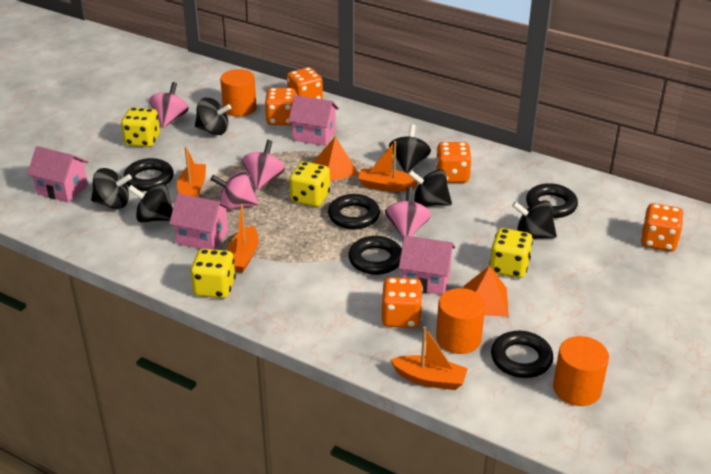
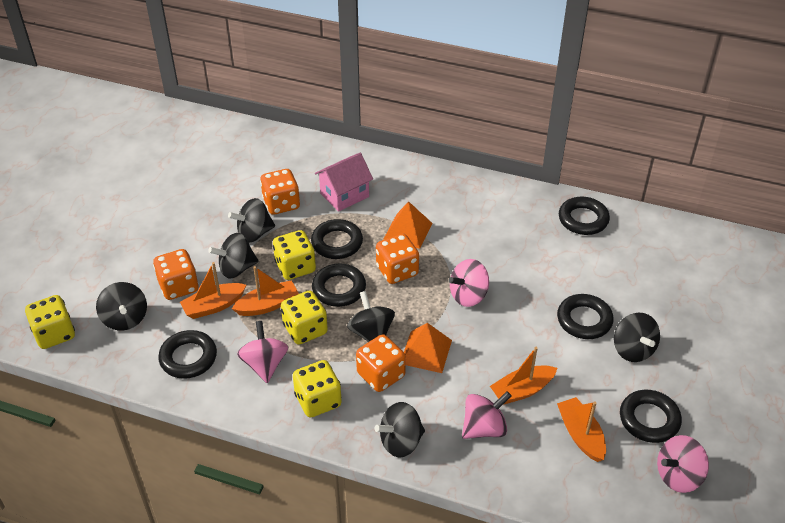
black ring: 5 -> 6
orange cylinder: 3 -> 0
orange dice: 5 -> 4
pink house: 4 -> 1

